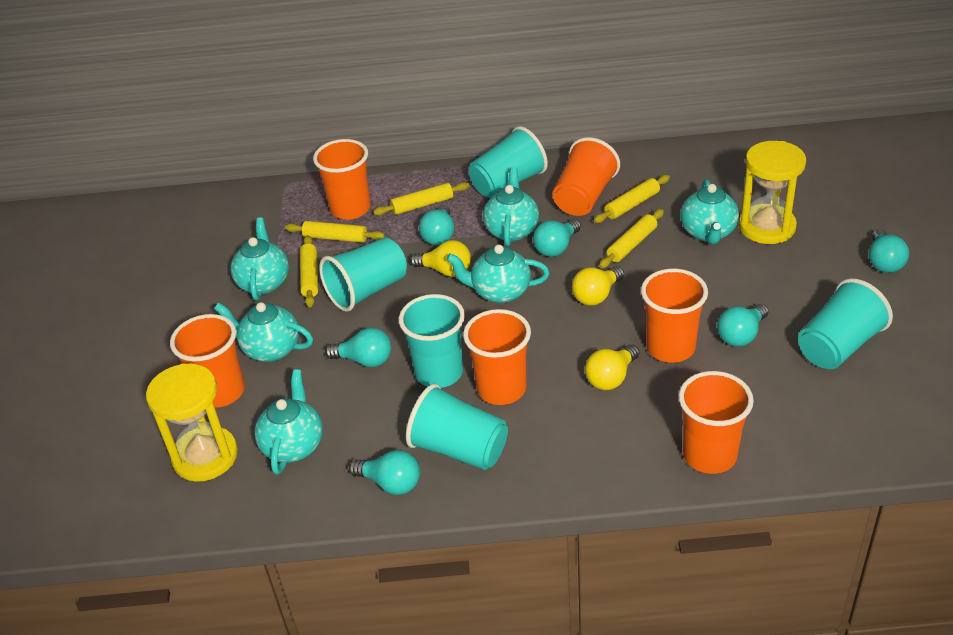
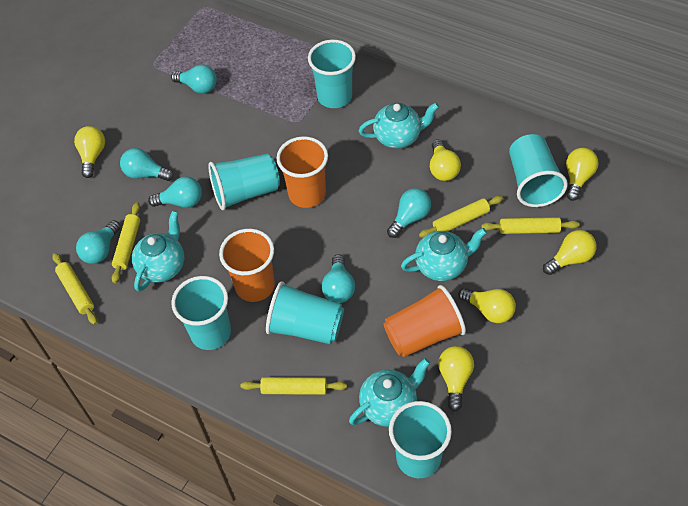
orange cup: 6 -> 3
turquoise cup: 5 -> 6
turquoise teapot: 6 -> 4
yellow hourglass: 2 -> 0
yellow light bulb: 3 -> 6

